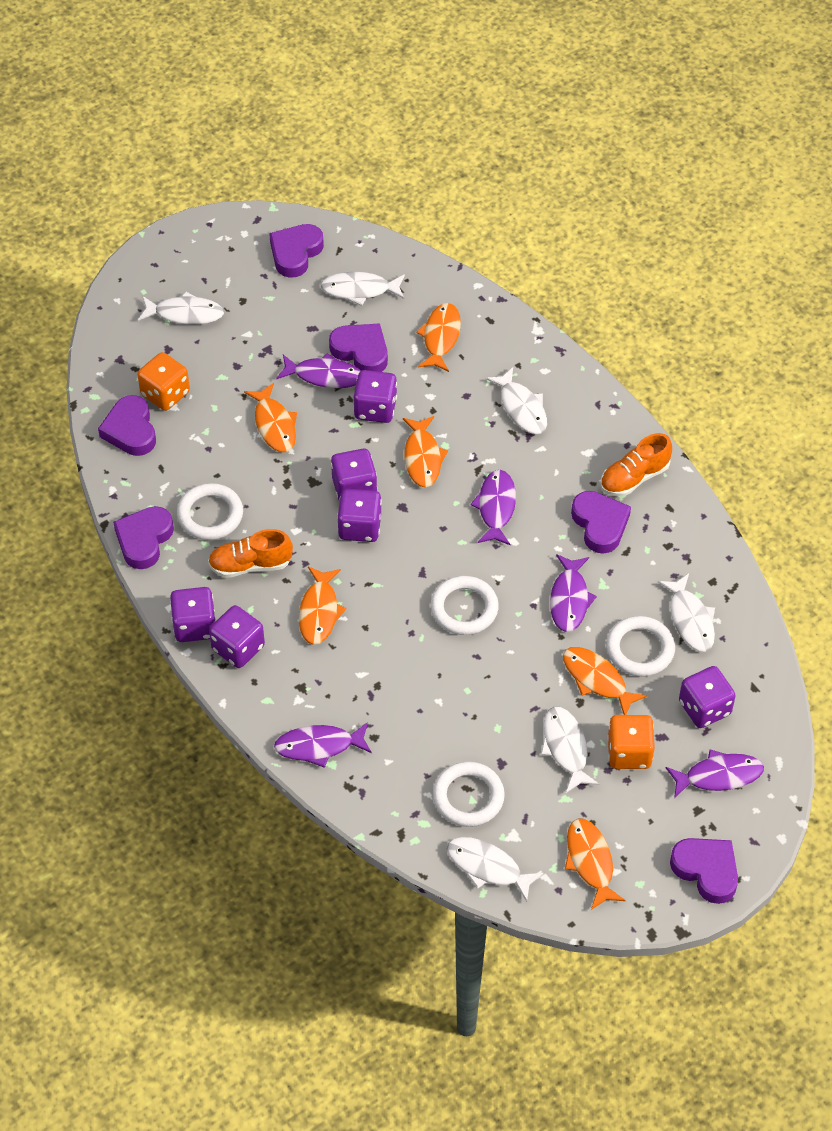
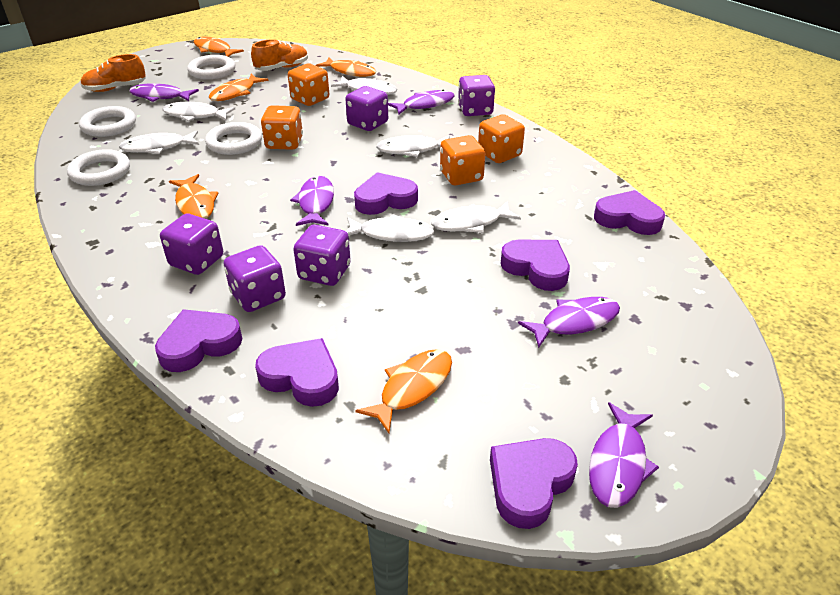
orange dice: 2 -> 4
orange fish: 6 -> 5
purple dice: 6 -> 5

